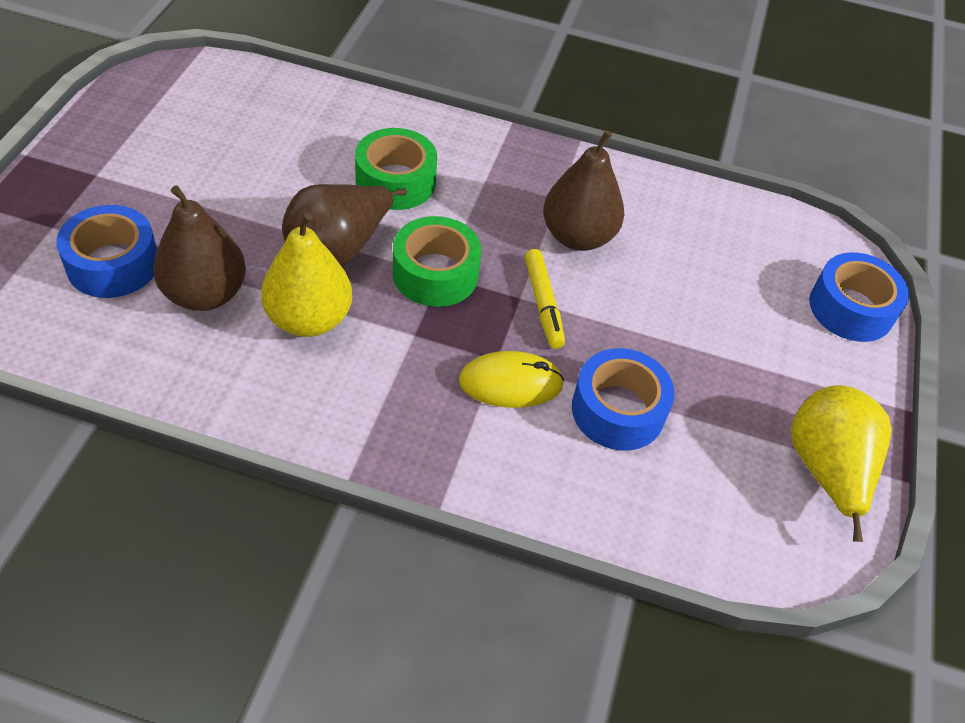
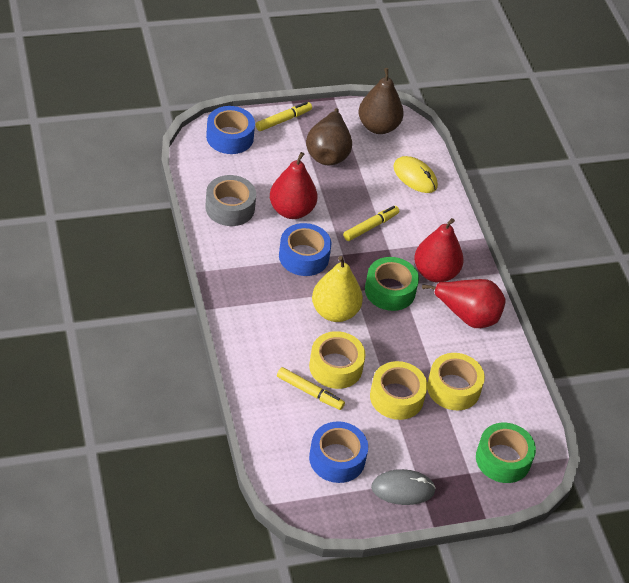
brown pear: 3 -> 2
grey mouse: 0 -> 1
grey tape: 0 -> 1
red pear: 0 -> 3
yellow marker: 1 -> 3
yellow pear: 2 -> 1
yellow tape: 0 -> 3

